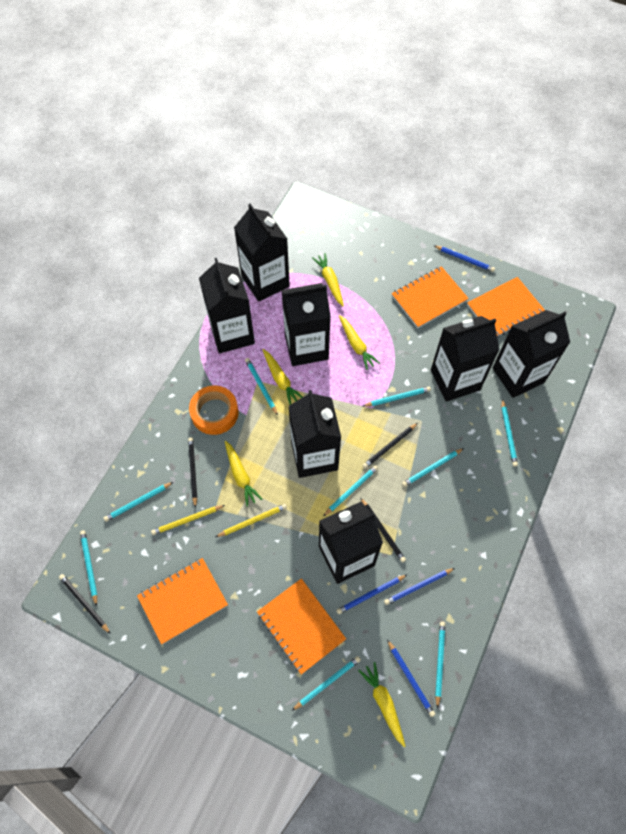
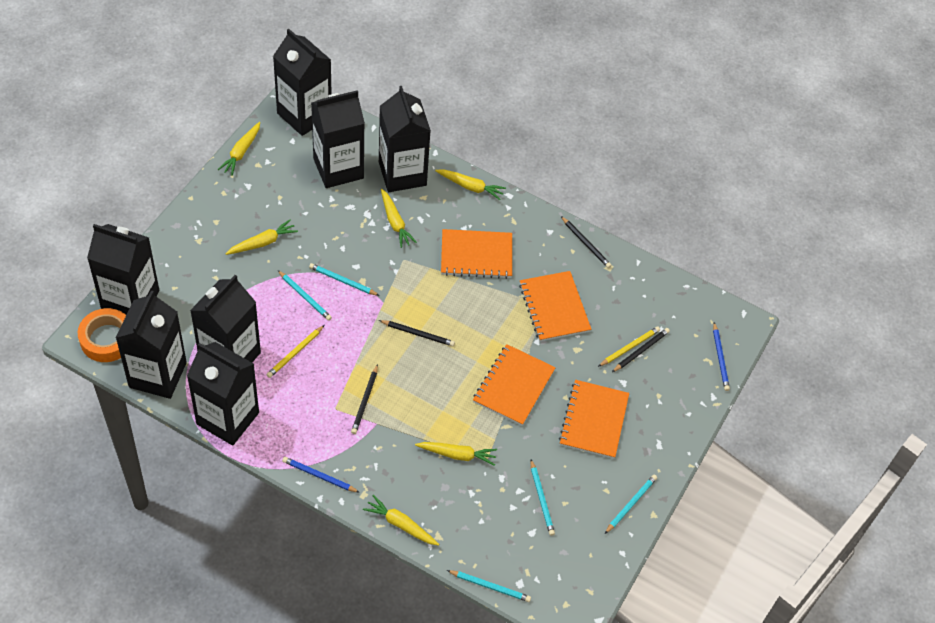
blue pencil: 4 -> 2
turquoise pencil: 9 -> 5
yellow carrot: 5 -> 6

